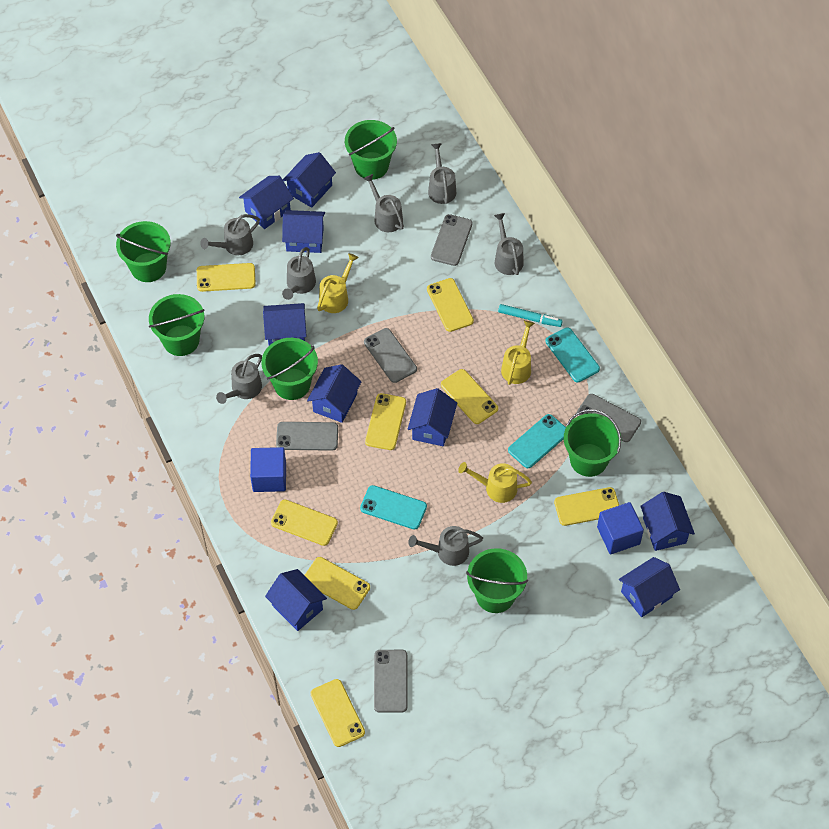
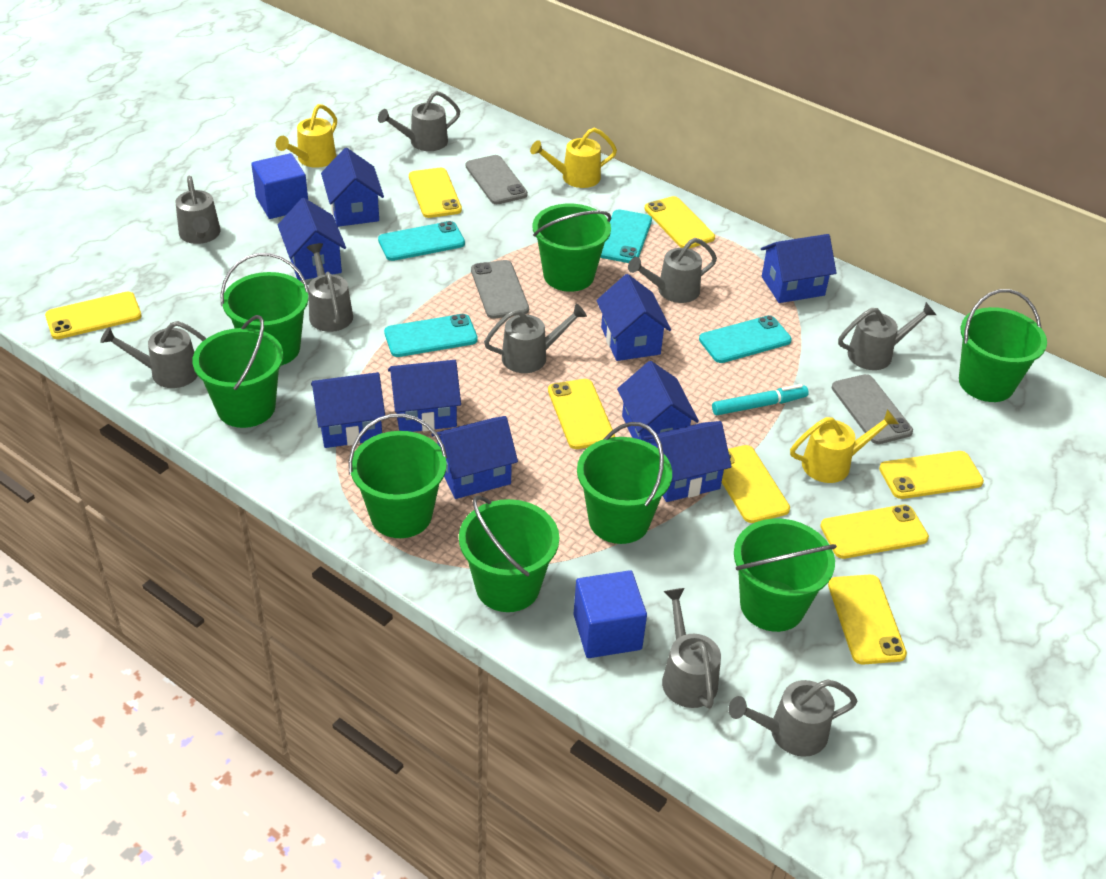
green bucket: 6 -> 8
grey phone: 5 -> 3
grey watering can: 7 -> 9
turquoise phone: 3 -> 4

